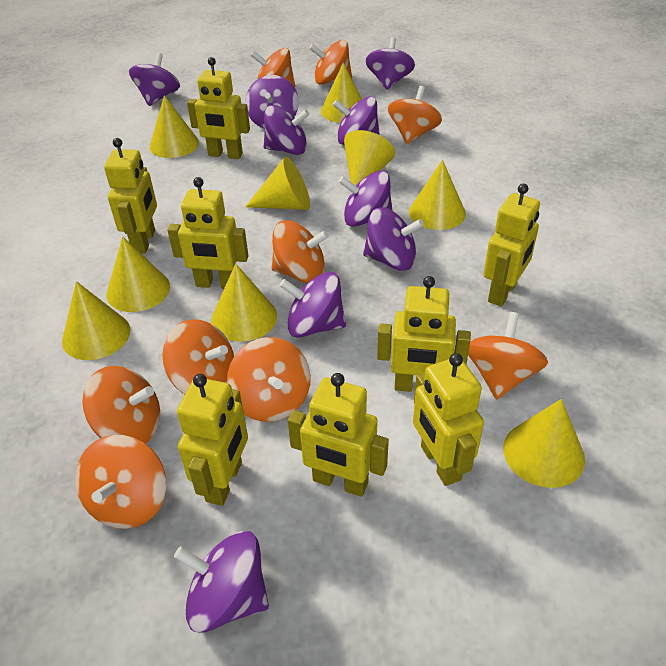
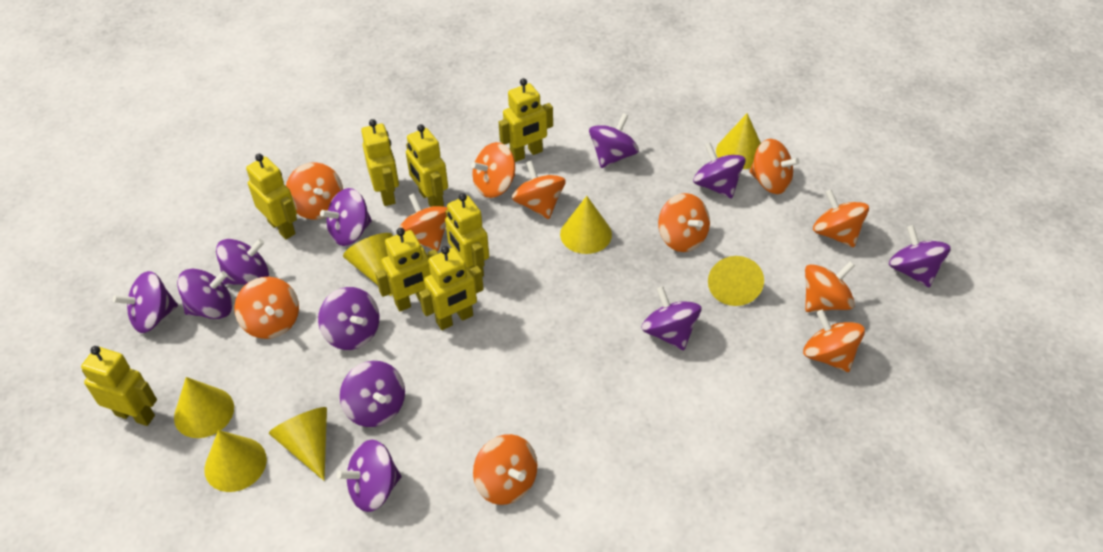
orange spinning top: 9 -> 11
purple spinning top: 9 -> 11
yellow cone: 9 -> 7

